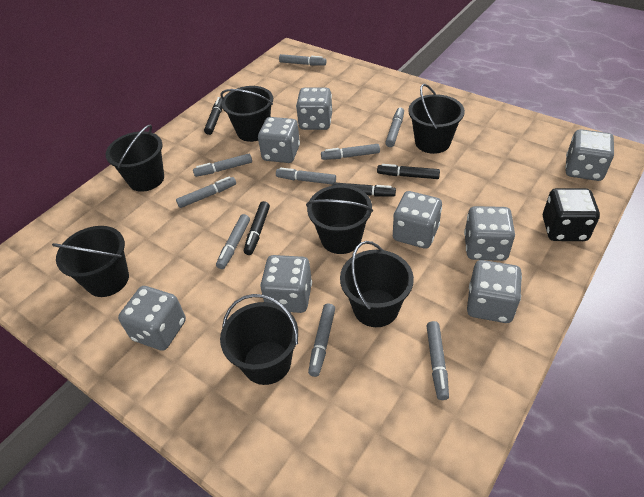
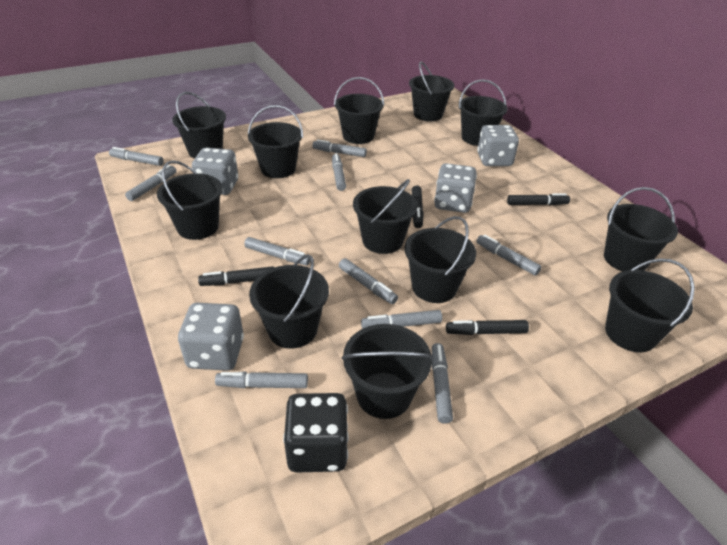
black bucket: 7 -> 12
grey dice: 8 -> 4
grey marker: 9 -> 10

